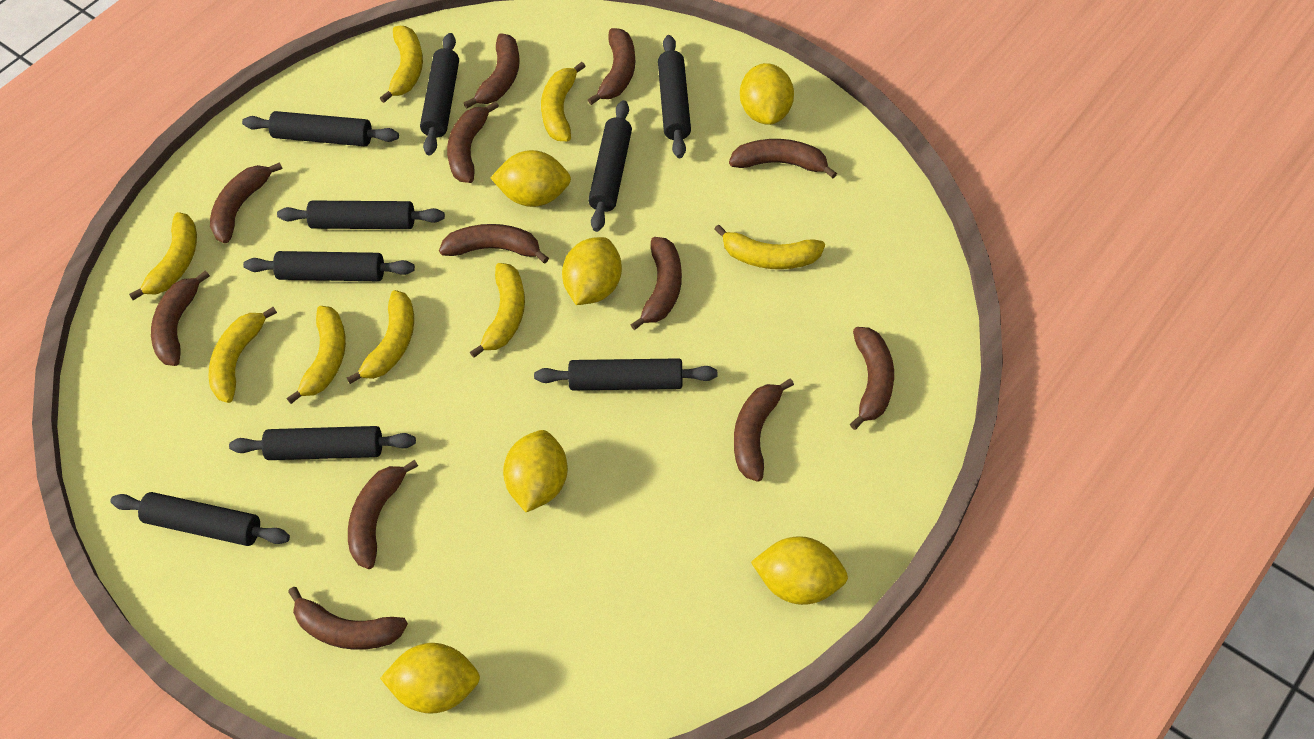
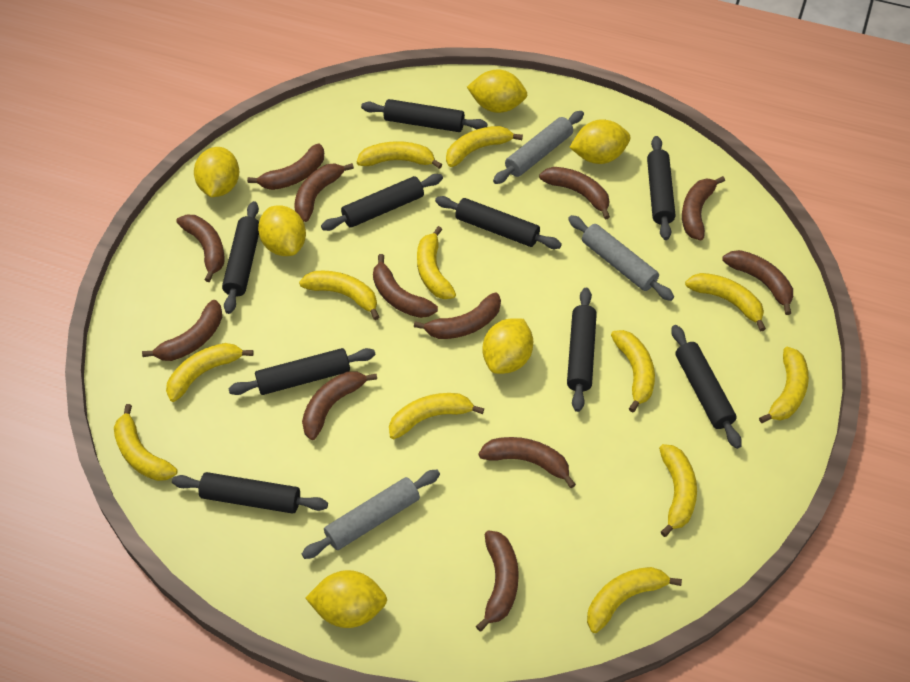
grey rolling pin: 0 -> 3
yellow banana: 8 -> 12

